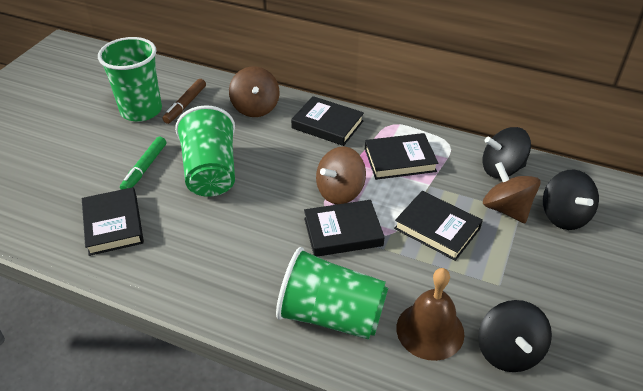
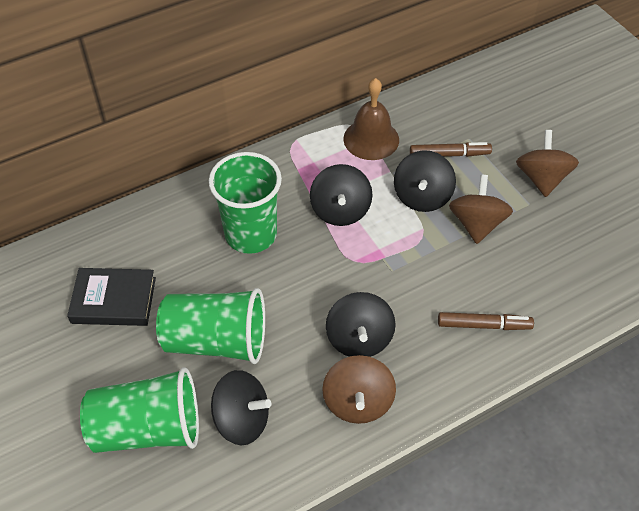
black book: 5 -> 1
black spinning top: 3 -> 4
brown marker: 1 -> 2
green marker: 1 -> 0

